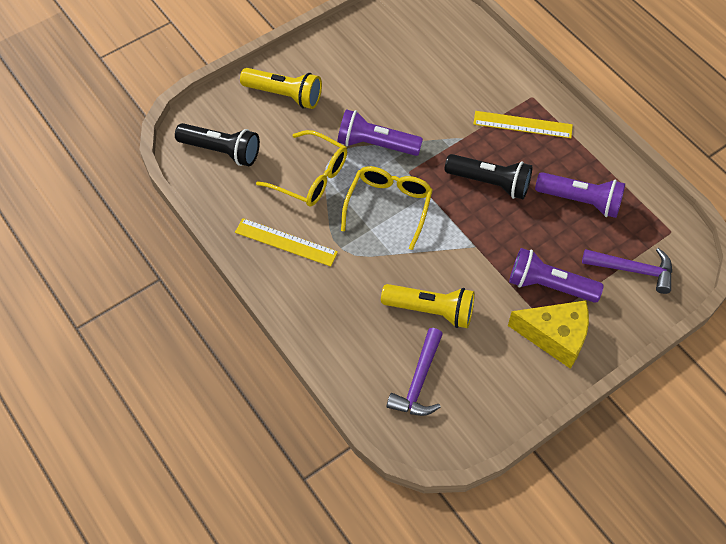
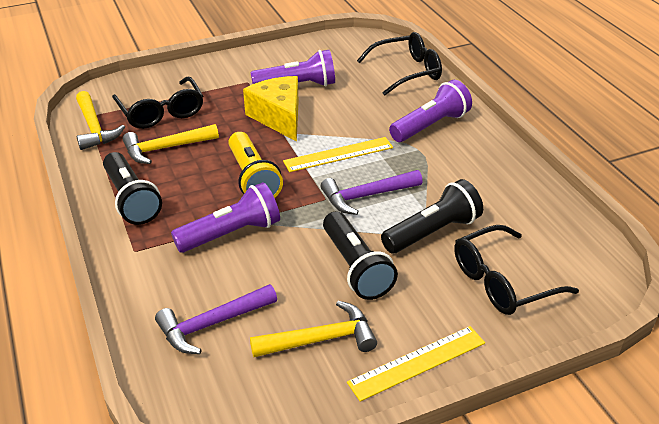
black flashlight: 2 -> 3
black glasses: 0 -> 3
yellow flashlight: 2 -> 1
yellow glasses: 2 -> 0
yellow hammer: 0 -> 3

